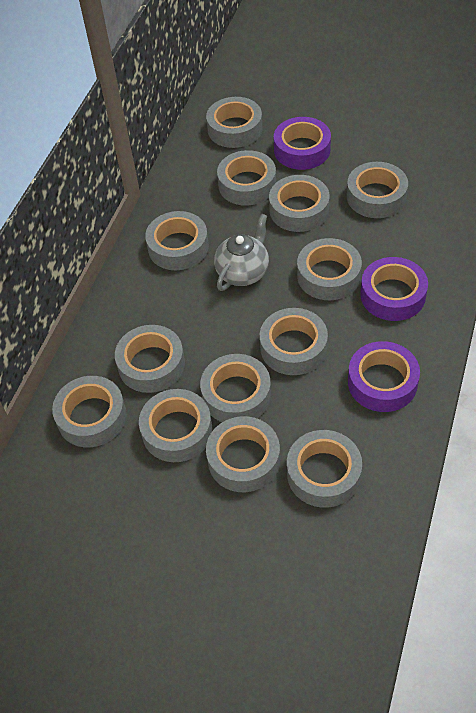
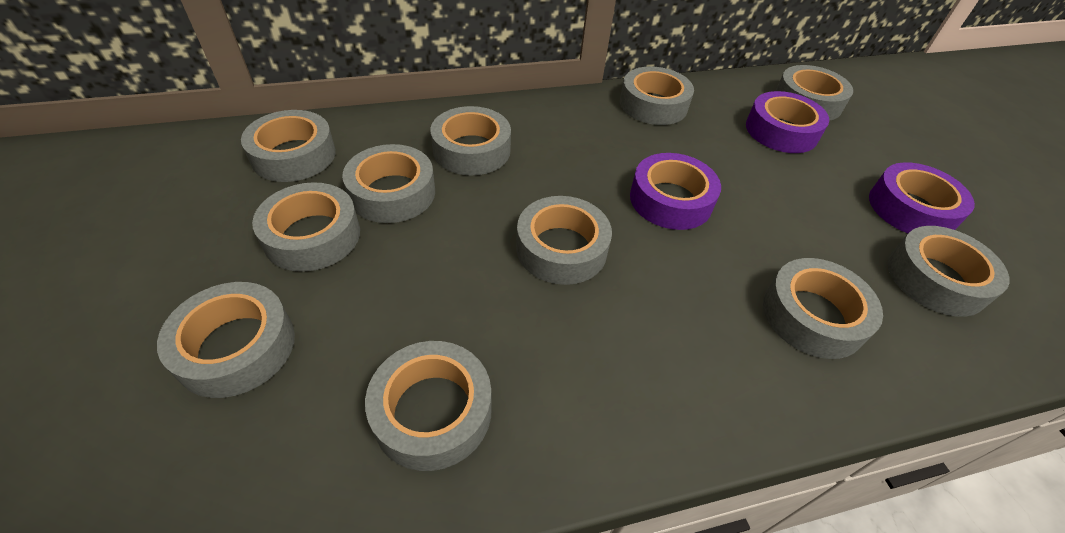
grey tape: 13 -> 11
grey teapot: 1 -> 0

